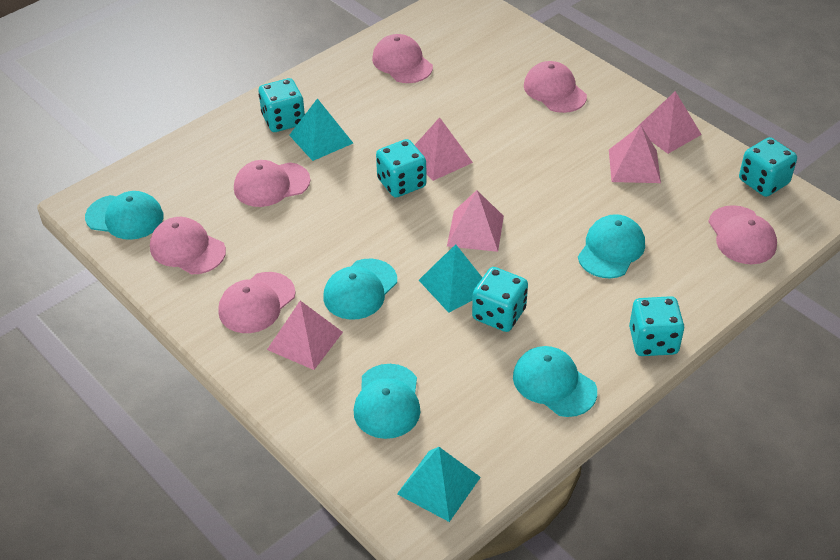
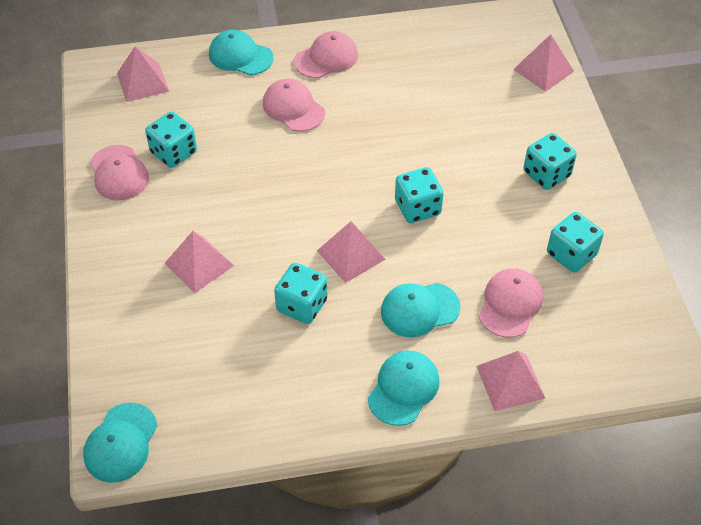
pink cap: 6 -> 4
turquoise cap: 5 -> 4
turquoise pyramid: 3 -> 0

